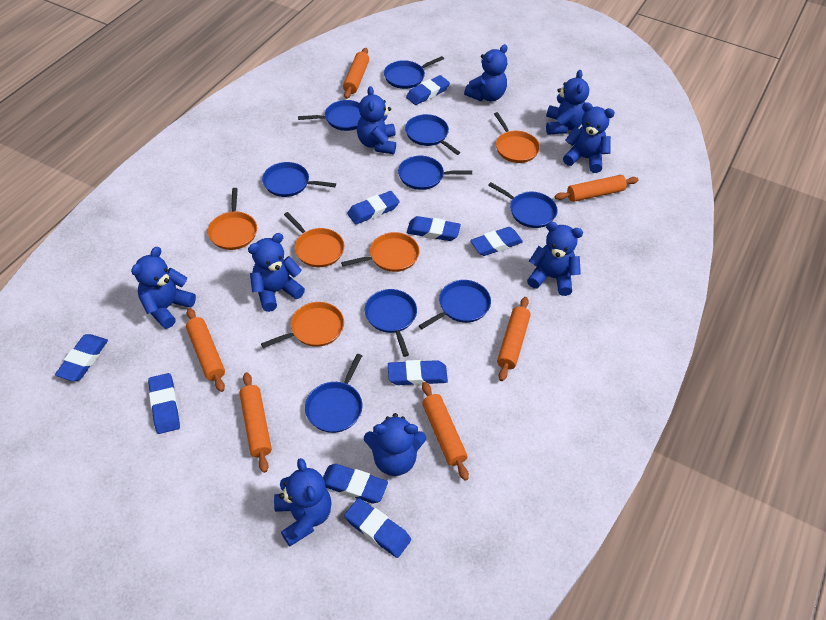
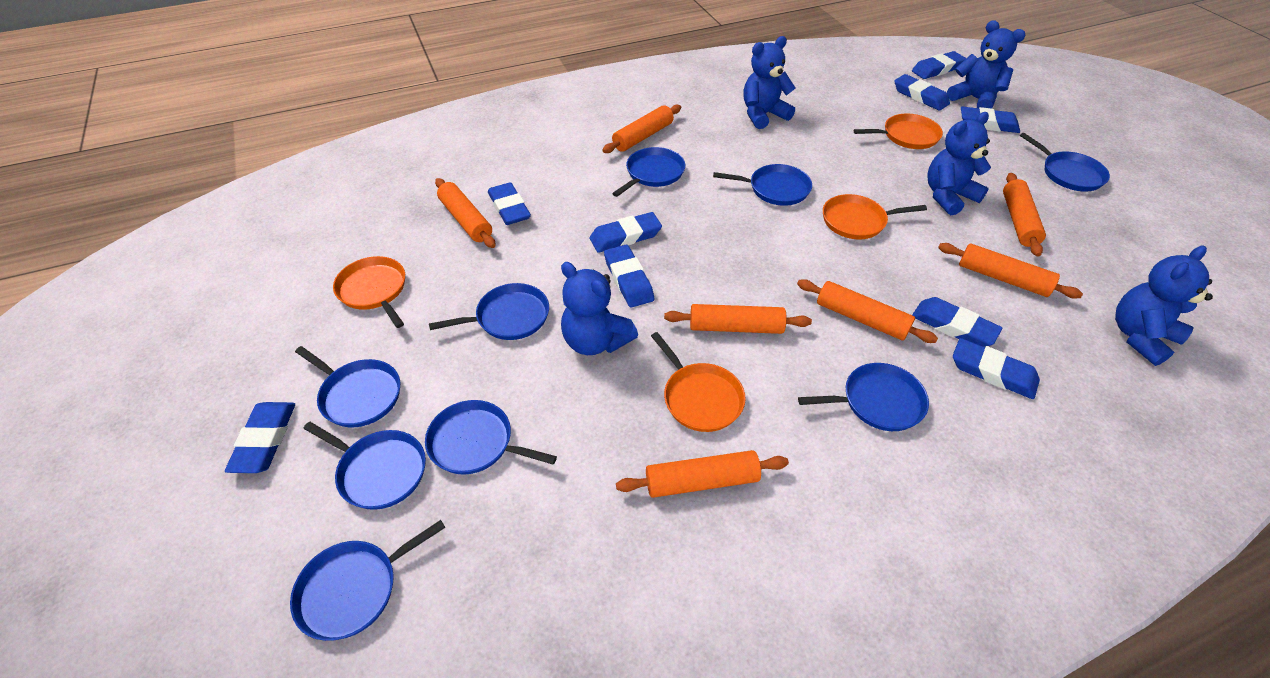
blue teddy bear: 9 -> 5
orange pan: 5 -> 4
orange rolling pin: 6 -> 7

